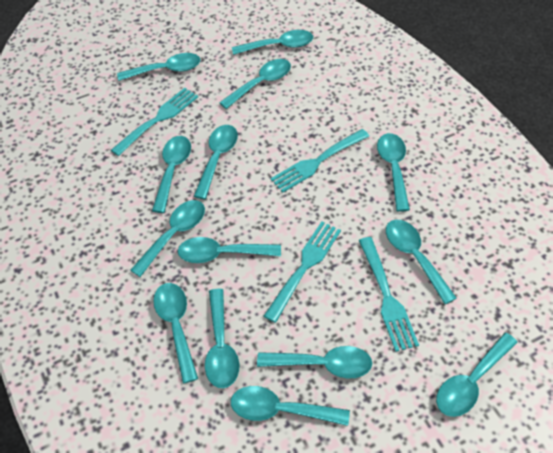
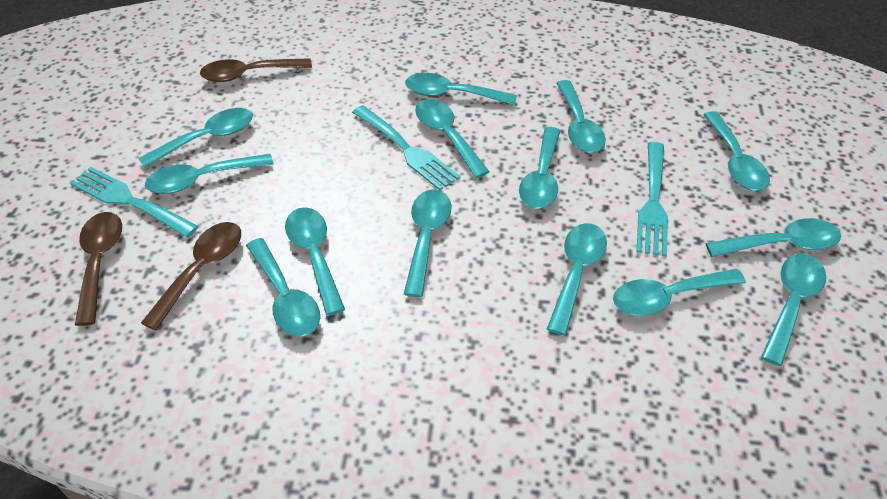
brown spoon: 0 -> 3
turquoise fork: 4 -> 3

